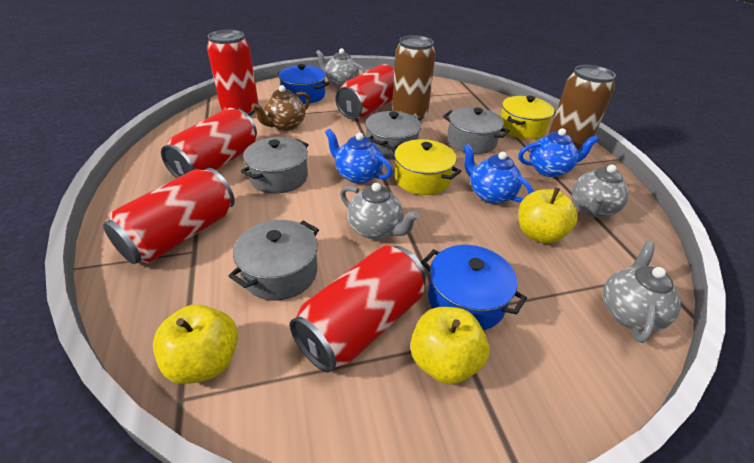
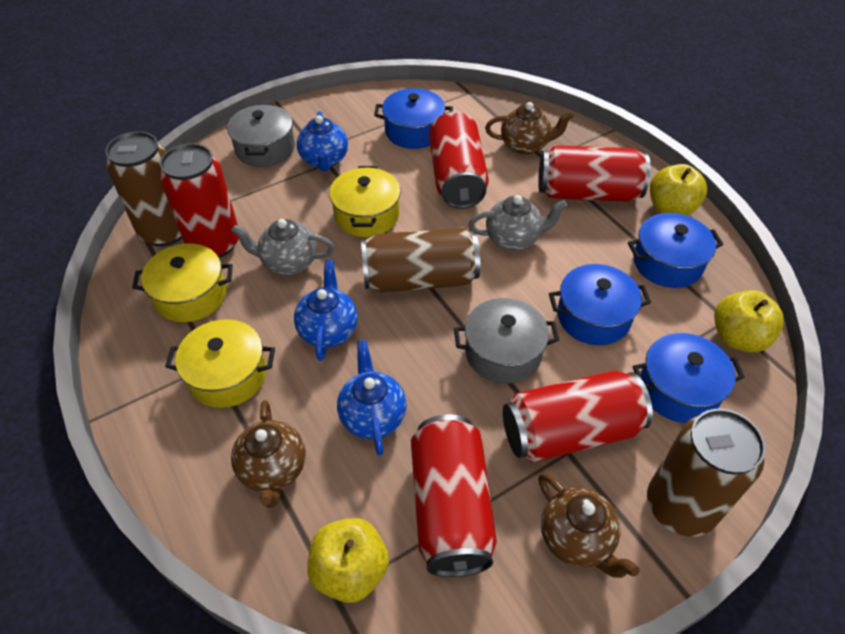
blue pot: 2 -> 4
brown can: 2 -> 3
brown teapot: 1 -> 3
grey pot: 4 -> 2
grey teapot: 4 -> 2
yellow pot: 2 -> 3

